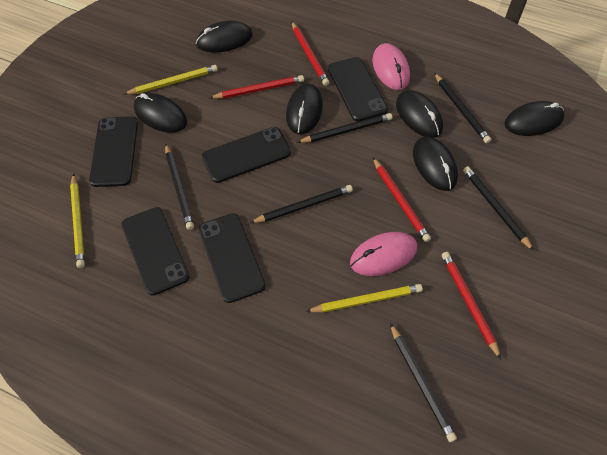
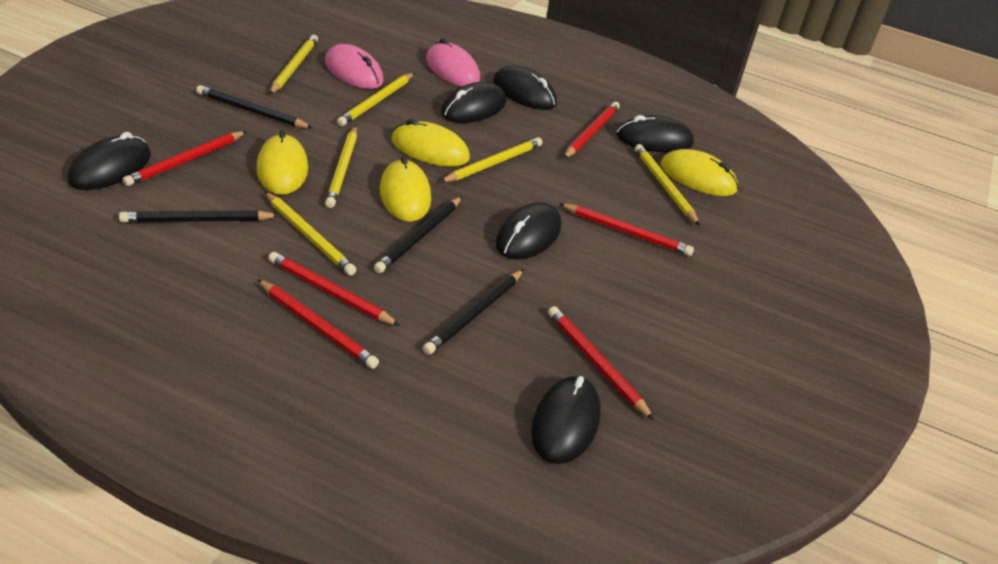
black pencil: 6 -> 4
black phone: 5 -> 0
red pencil: 4 -> 6
yellow mouse: 0 -> 4
yellow pencil: 3 -> 6

